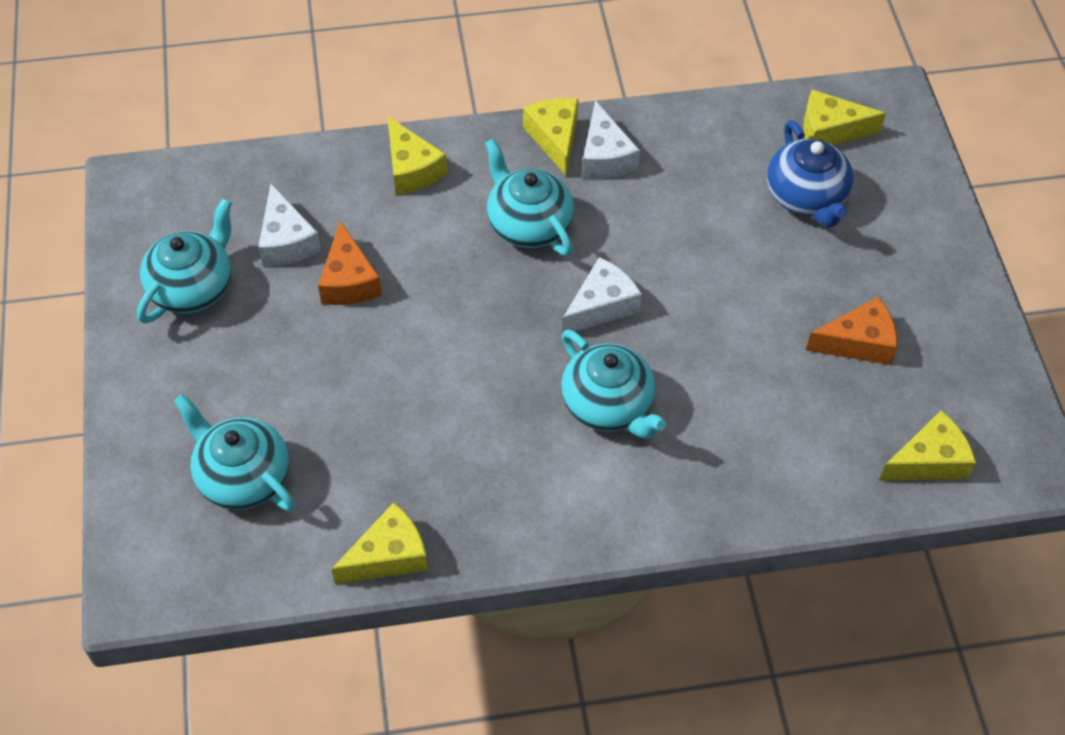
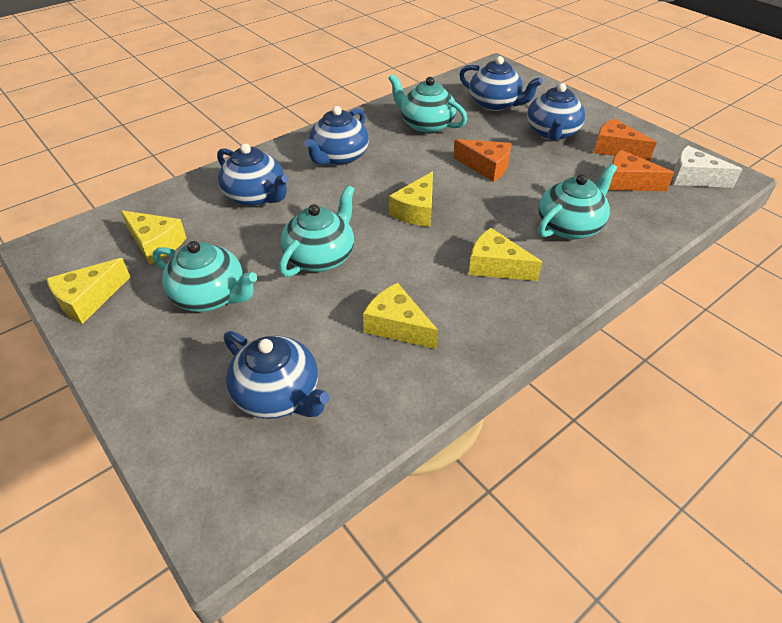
blue teapot: 1 -> 5
orange cheese: 2 -> 3
white cheese: 3 -> 1

